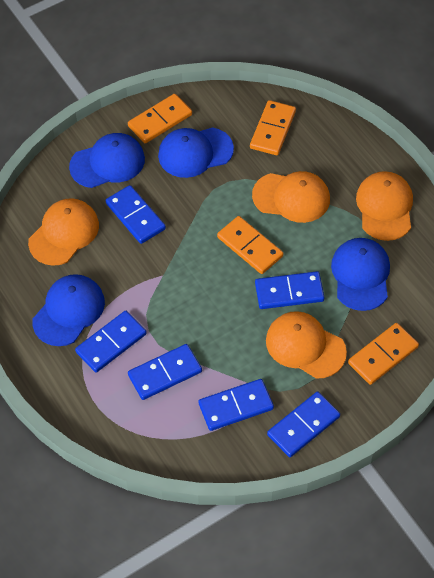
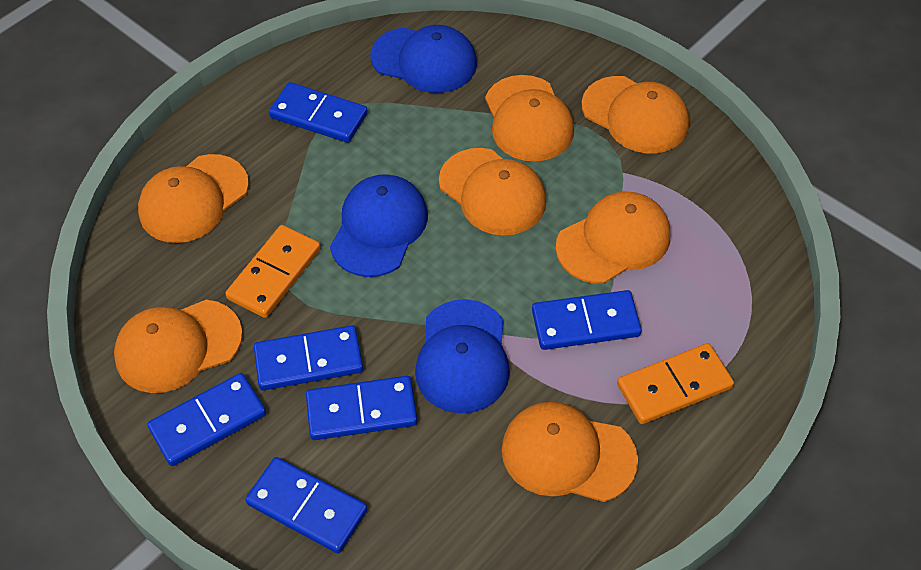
blue cap: 4 -> 3
orange cap: 4 -> 7
orange domino: 4 -> 2

